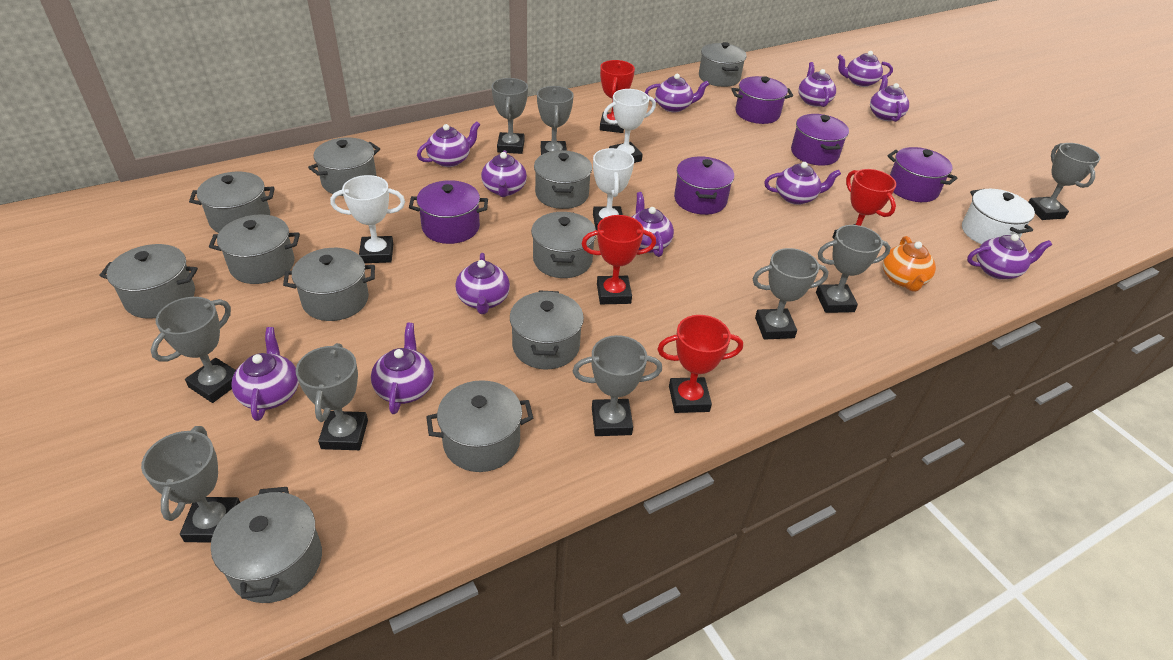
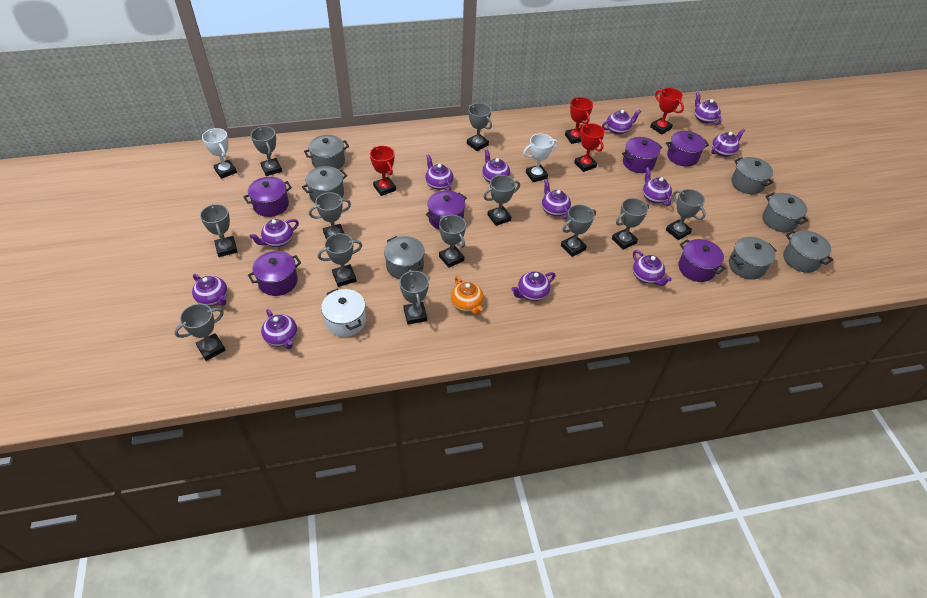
grey pot: 11 -> 7
grey trophy: 9 -> 12
purple pot: 5 -> 6
white trophy: 3 -> 2

